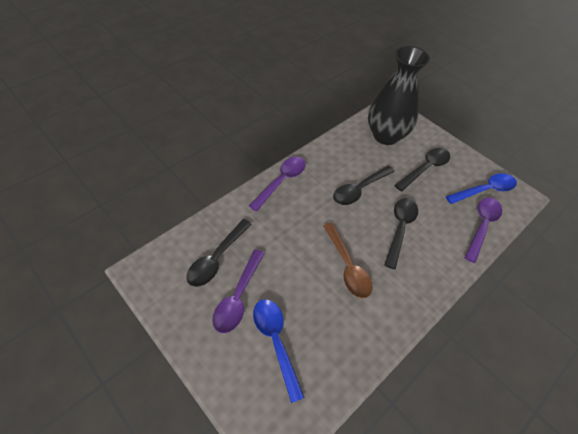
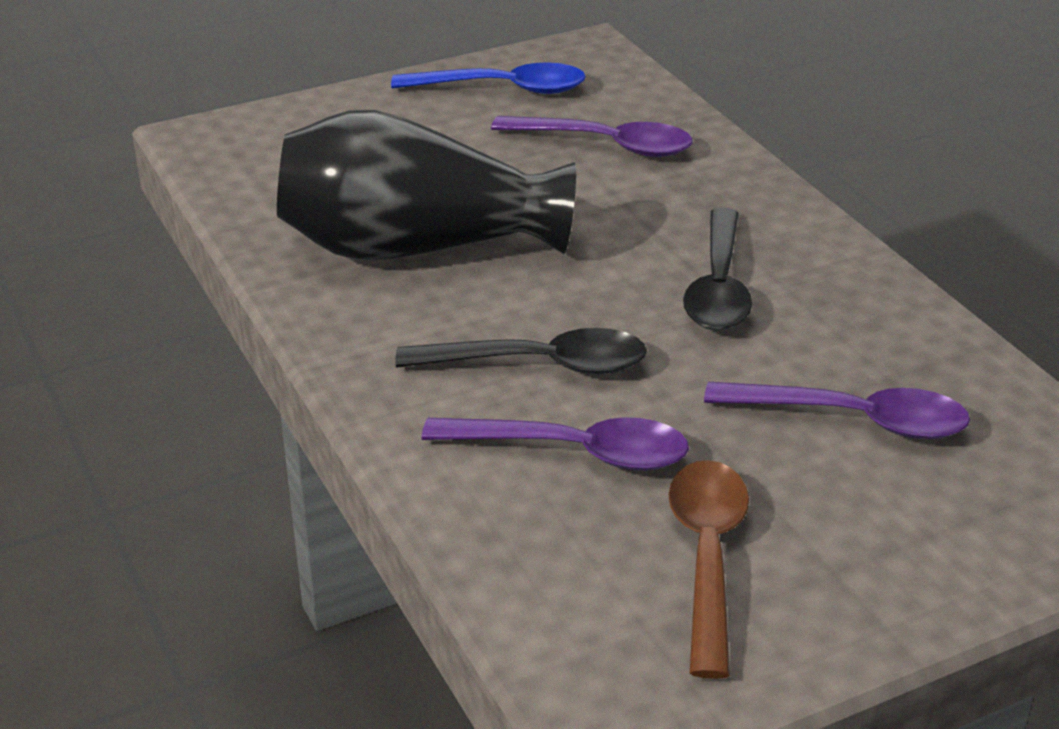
black spoon: 4 -> 2
blue spoon: 2 -> 1

